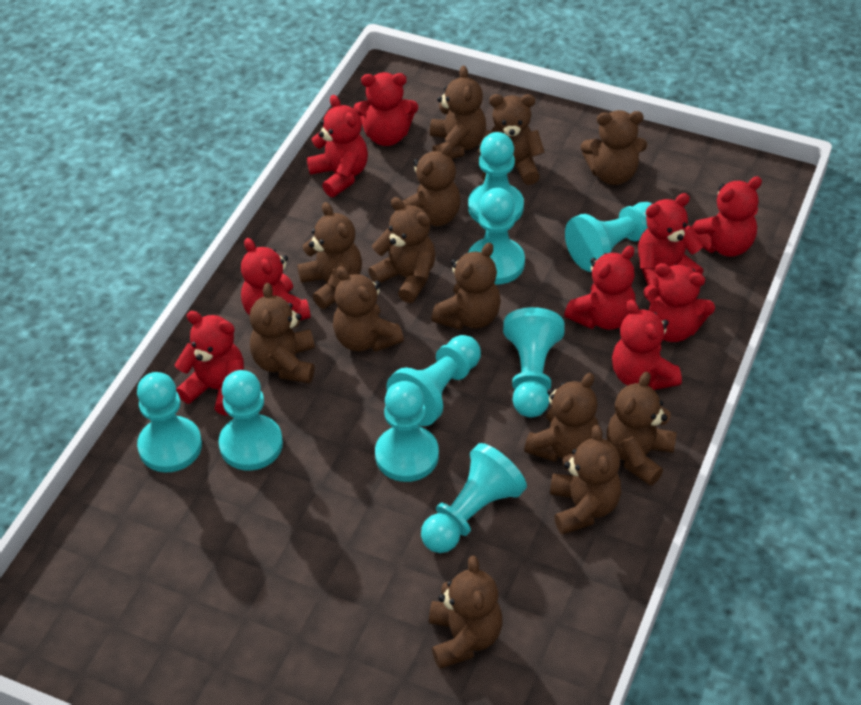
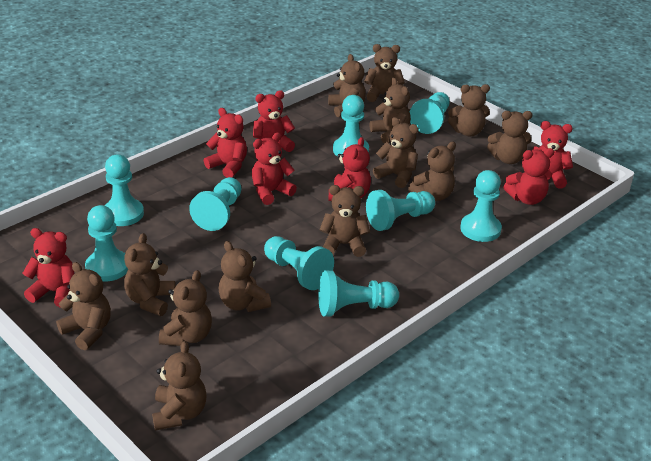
red teddy bear: 9 -> 7

